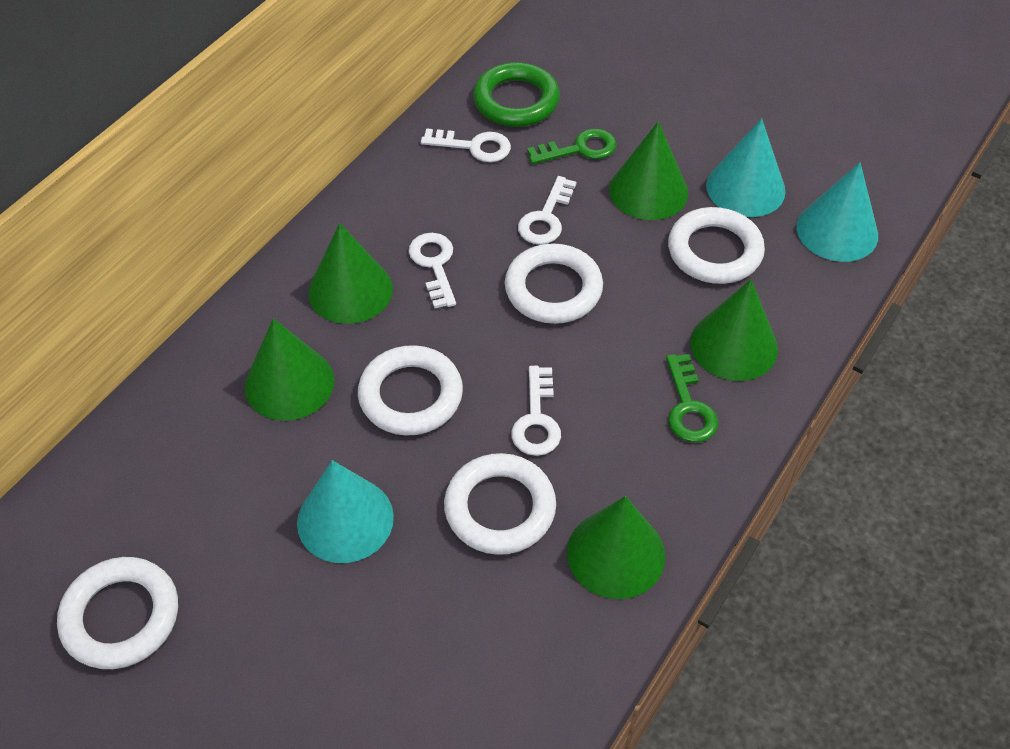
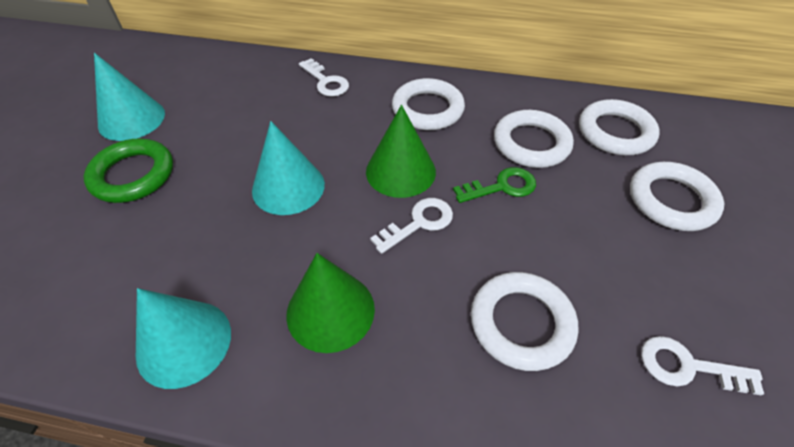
green cone: 5 -> 2
green key: 2 -> 1
white key: 4 -> 3

